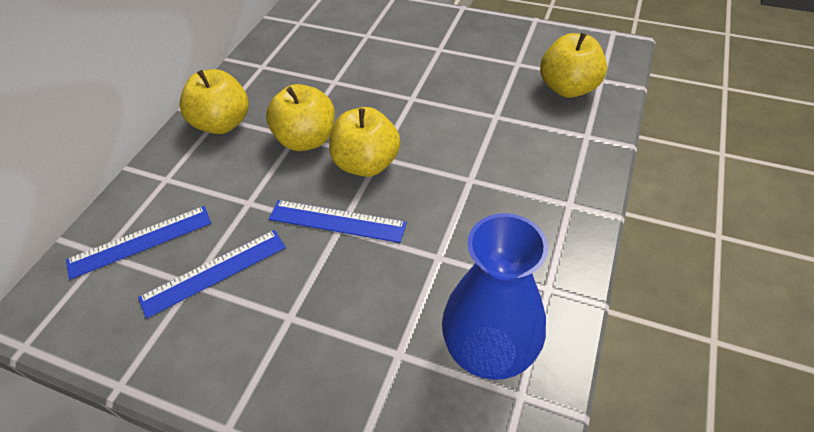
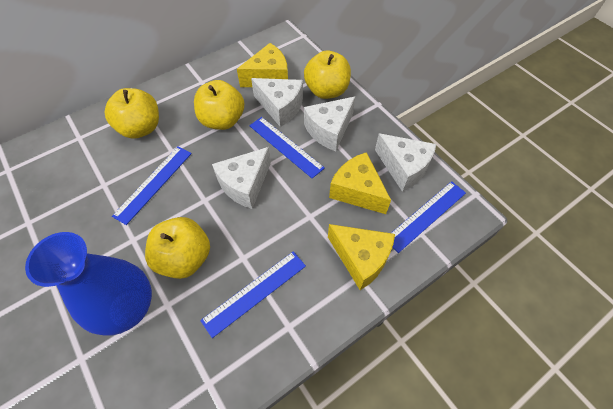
blue ruler: 3 -> 4
white cheese: 0 -> 4
yellow cheese: 0 -> 3

